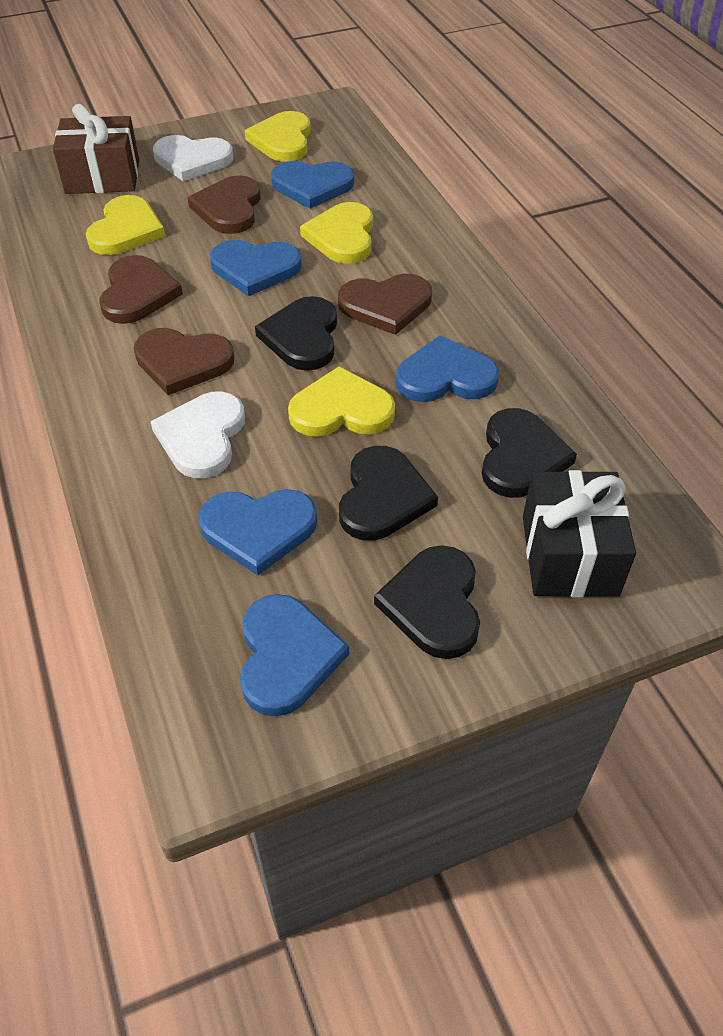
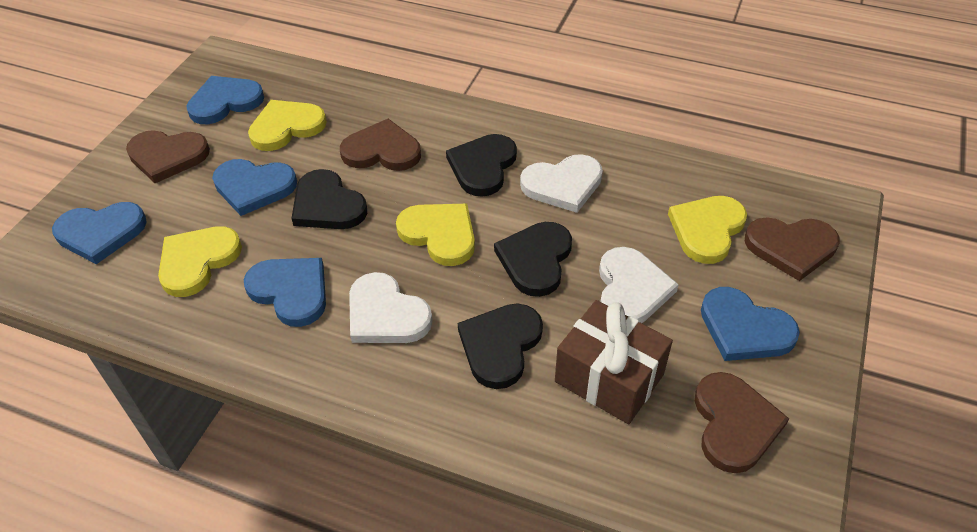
black gift: 1 -> 0
white heart: 2 -> 3

